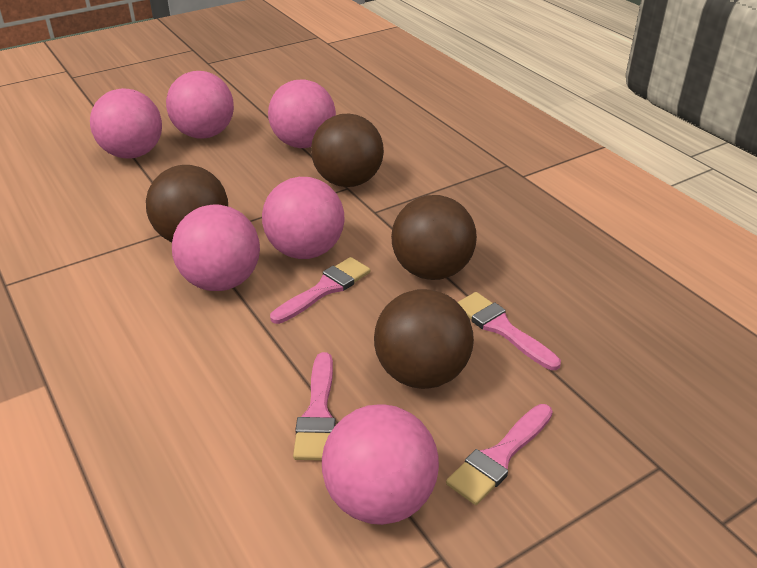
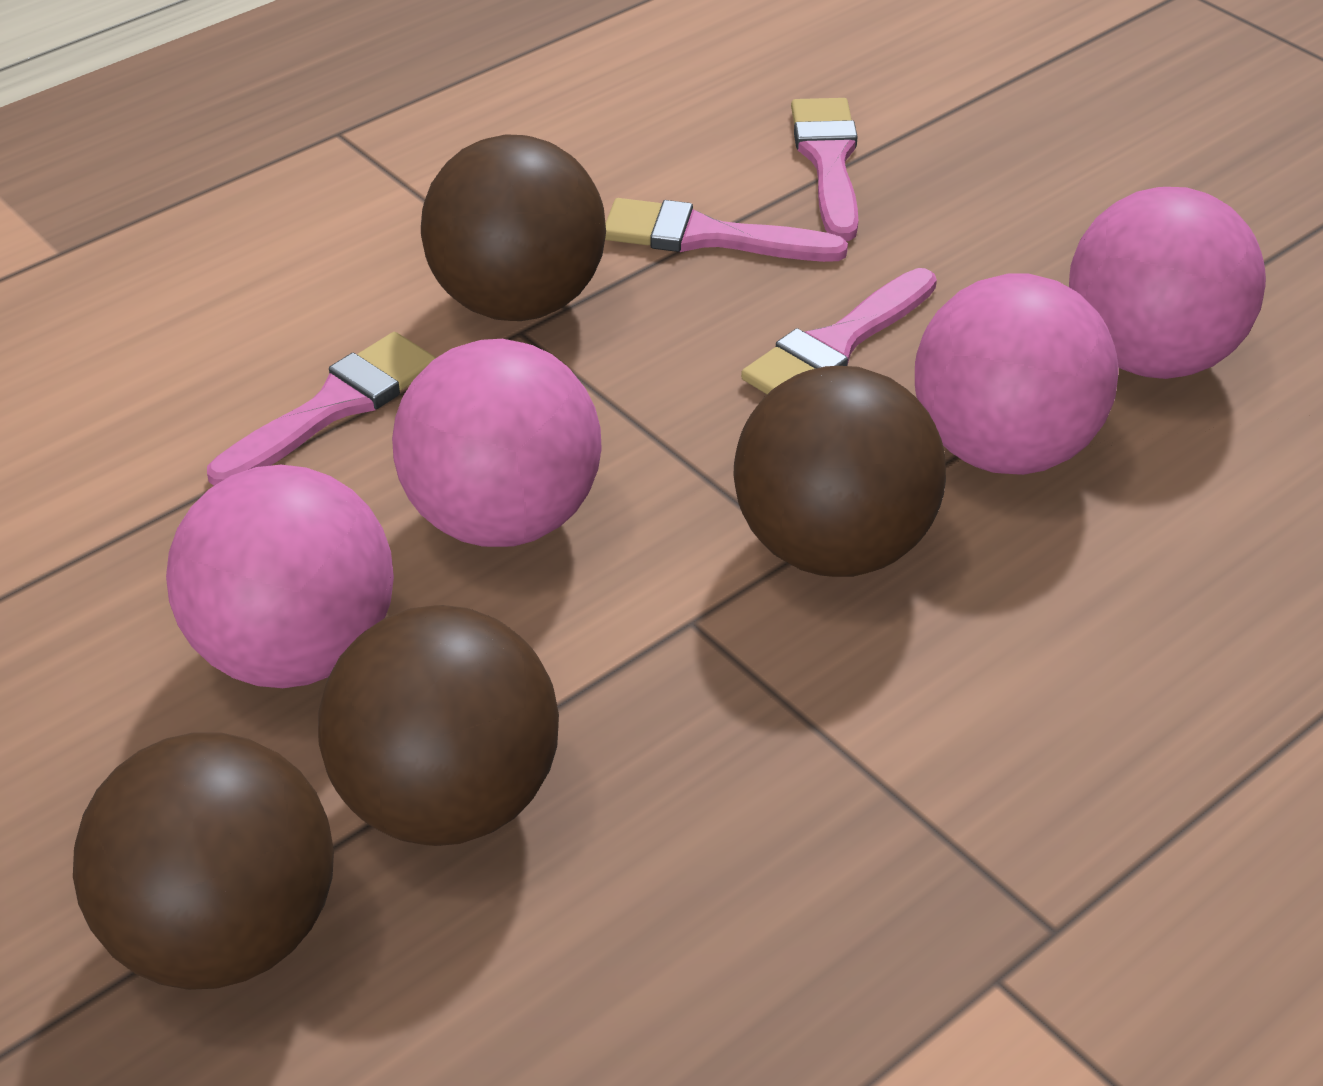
pink ball: 6 -> 4

